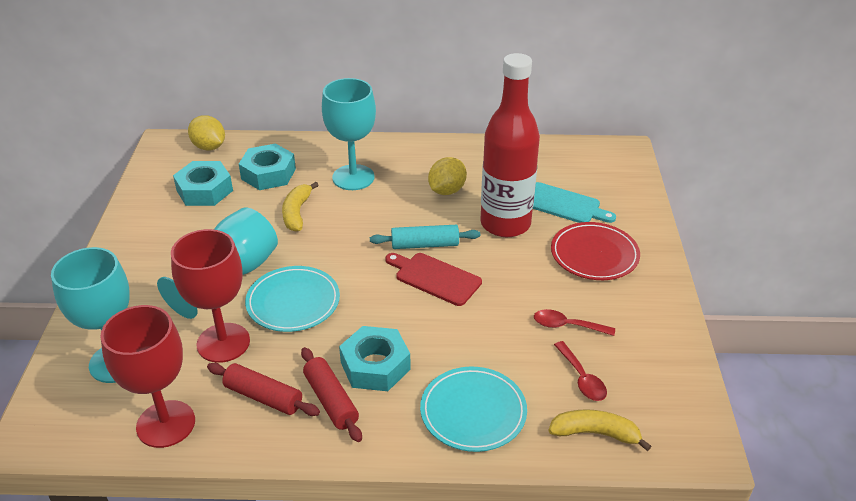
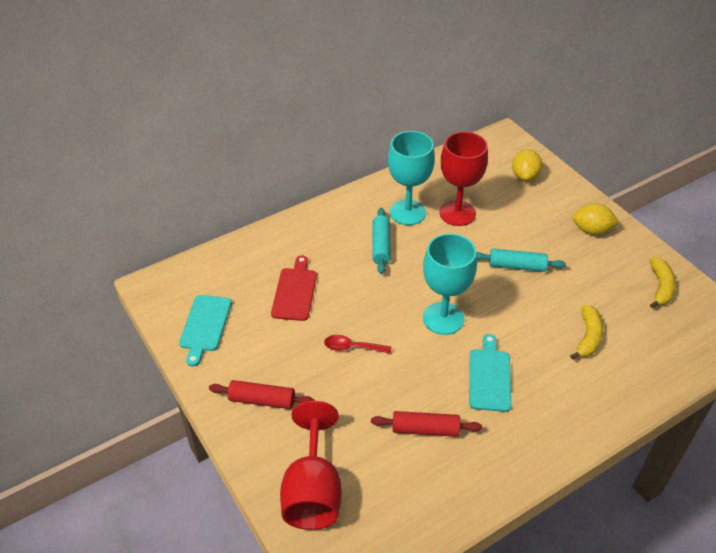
red bottle: 1 -> 0
red plate: 1 -> 0
red spoon: 2 -> 1
turquoise cutting board: 1 -> 2
turquoise goblet: 3 -> 2
turquoise nut: 3 -> 0
turquoise plate: 2 -> 0
turquoise rolling pin: 1 -> 2

